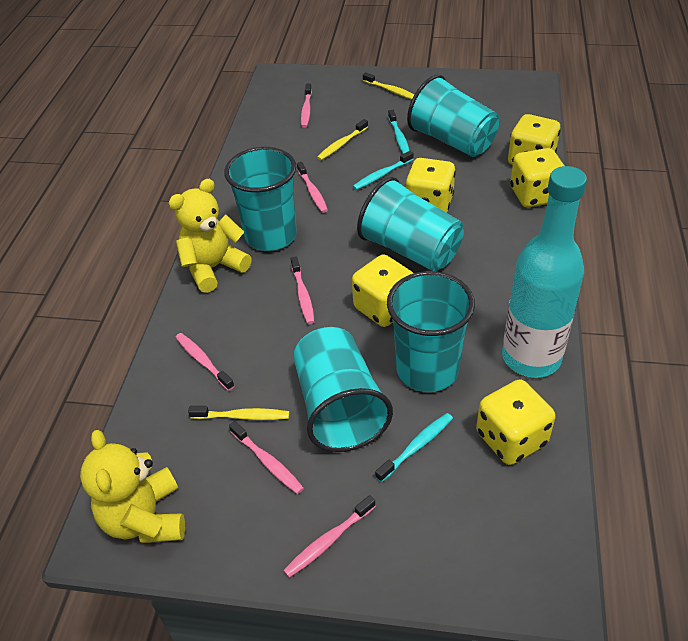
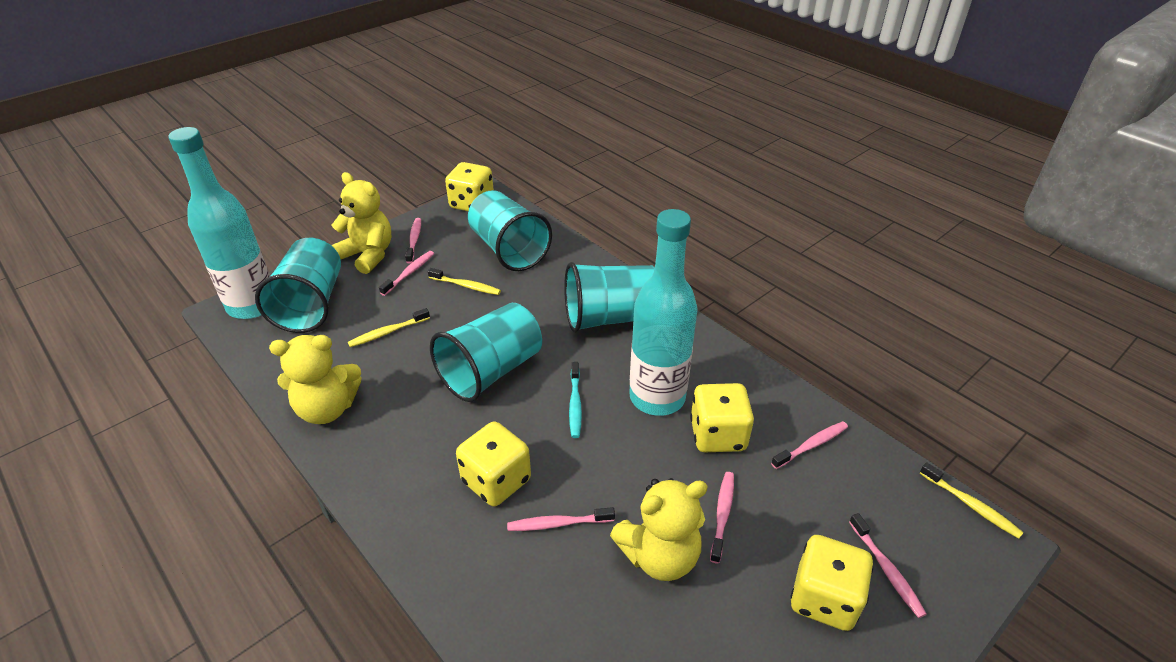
turquoise bottle: 1 -> 2
turquoise cup: 5 -> 4
turquoise toothbrush: 3 -> 1
yellow dice: 5 -> 4
yellow teddy bear: 2 -> 3

